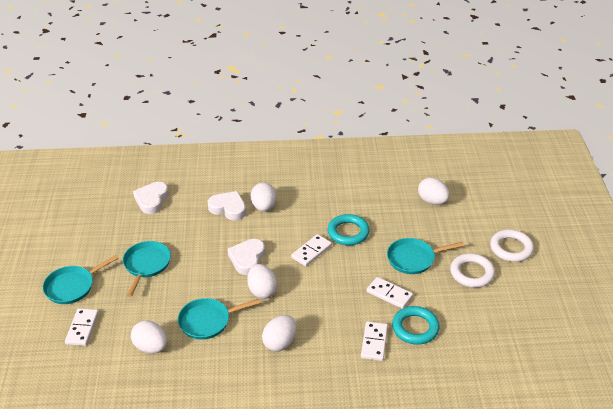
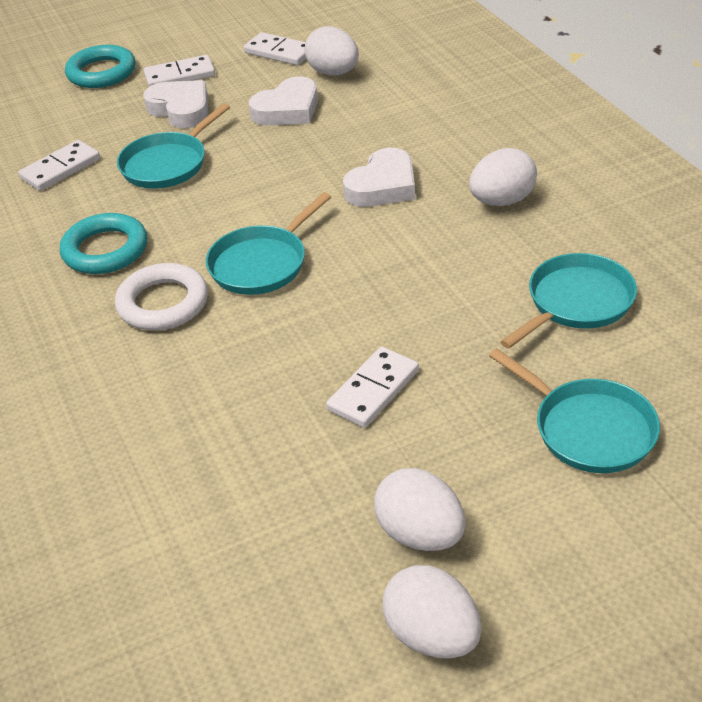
white egg: 5 -> 4
white ring: 2 -> 1

